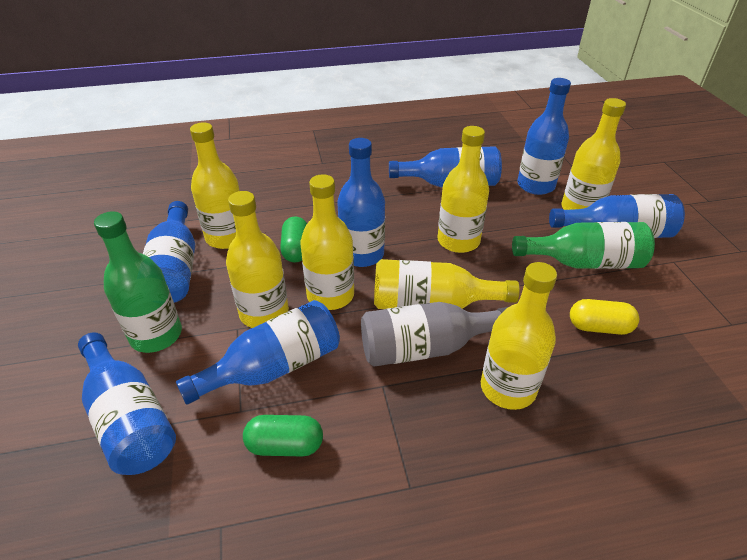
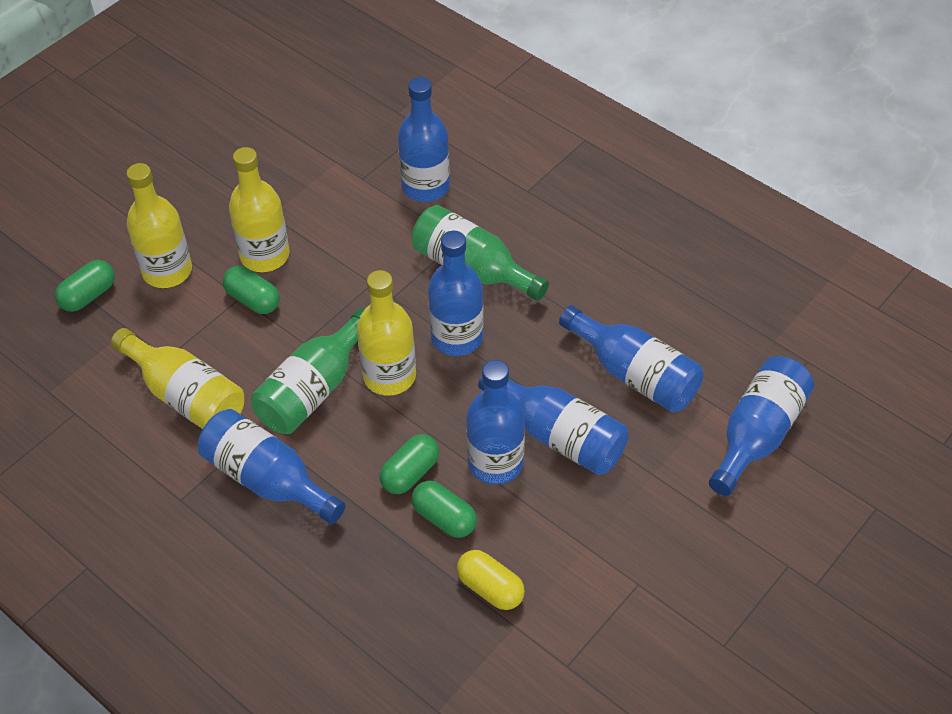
green capsule: 2 -> 4
grey bottle: 1 -> 0
yellow bottle: 7 -> 4

